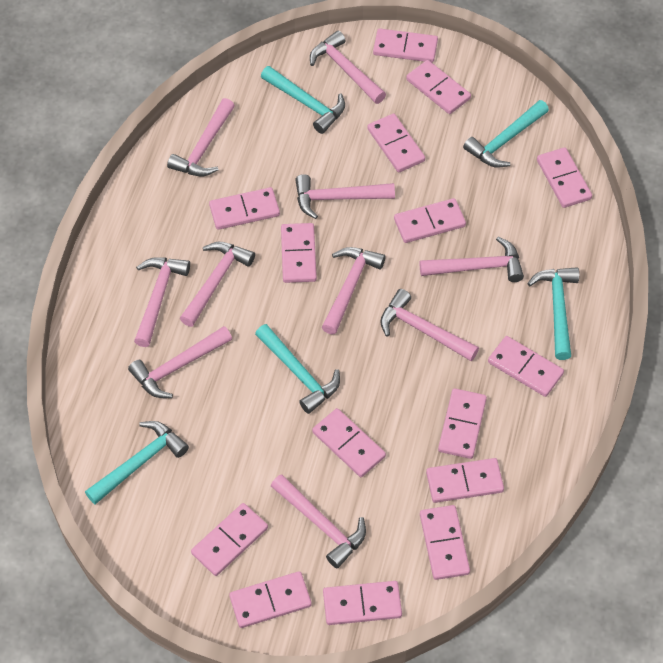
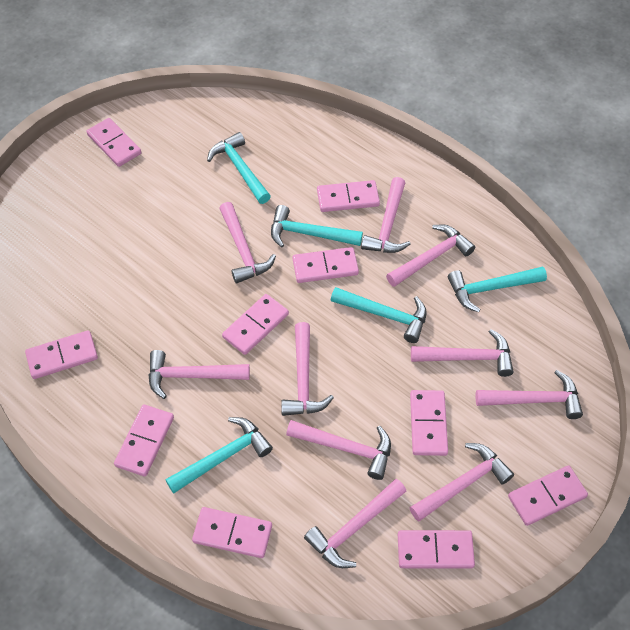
pink domino: 15 -> 10

